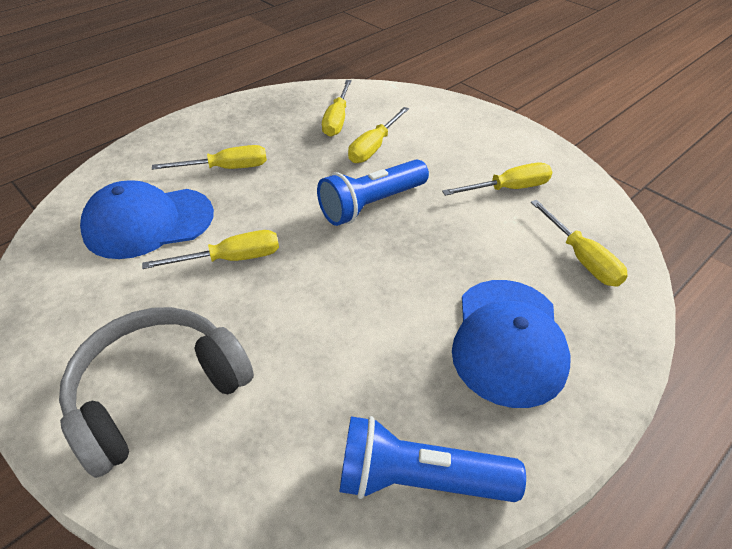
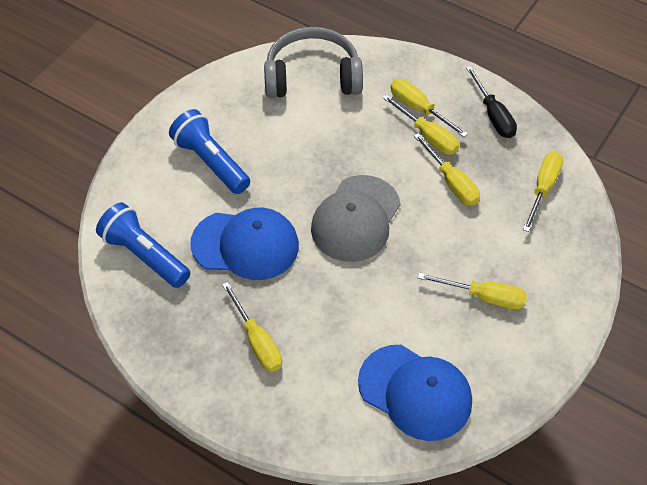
black screwdriver: 0 -> 1
grey cap: 0 -> 1

